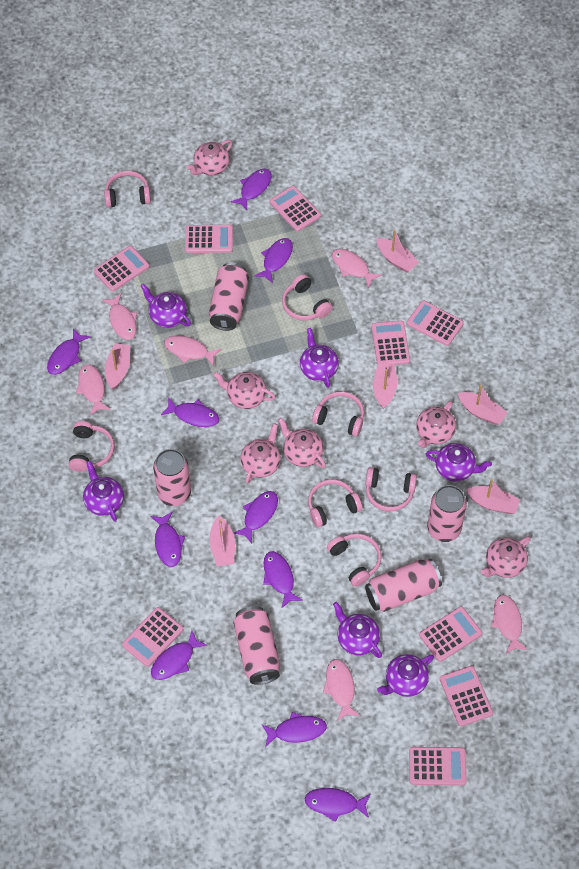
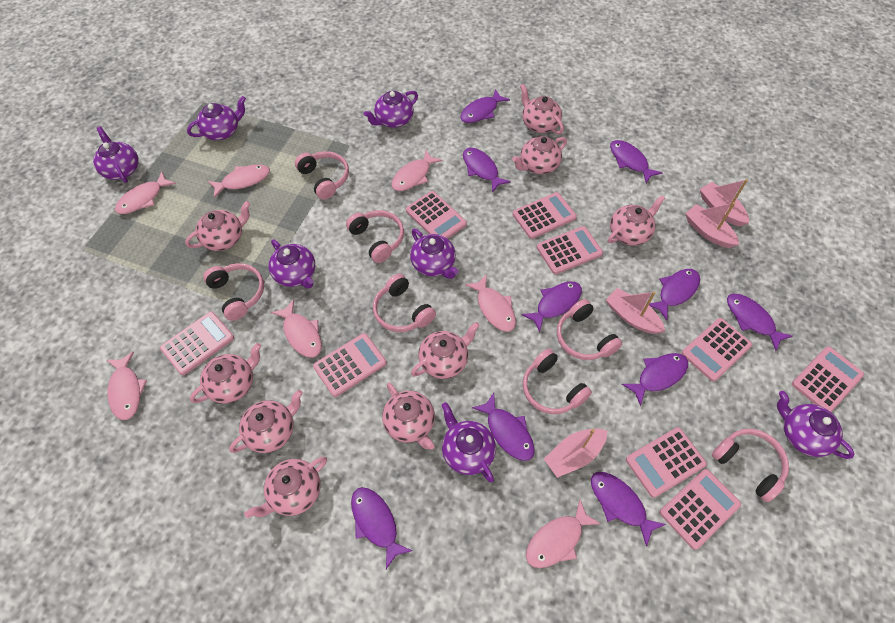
pink boat: 6 -> 4
pink can: 5 -> 0
pink fish: 6 -> 7
pink teapot: 6 -> 9
purple teapot: 6 -> 7

